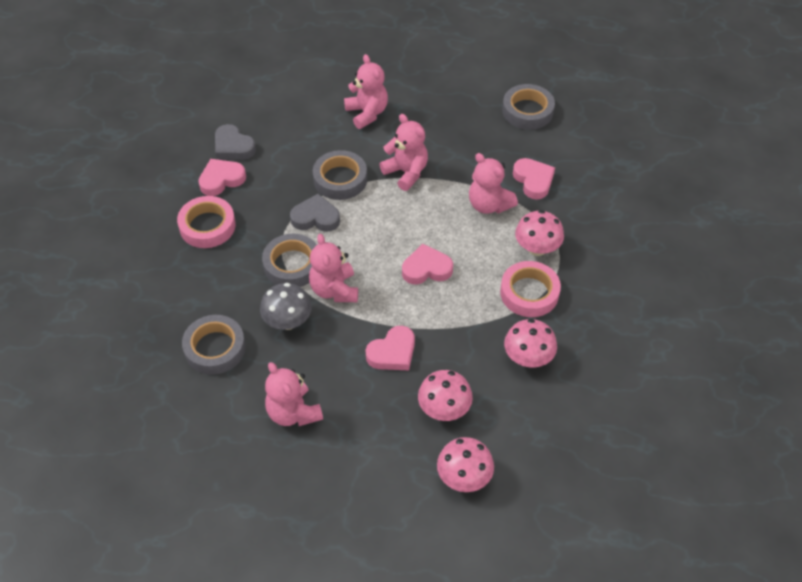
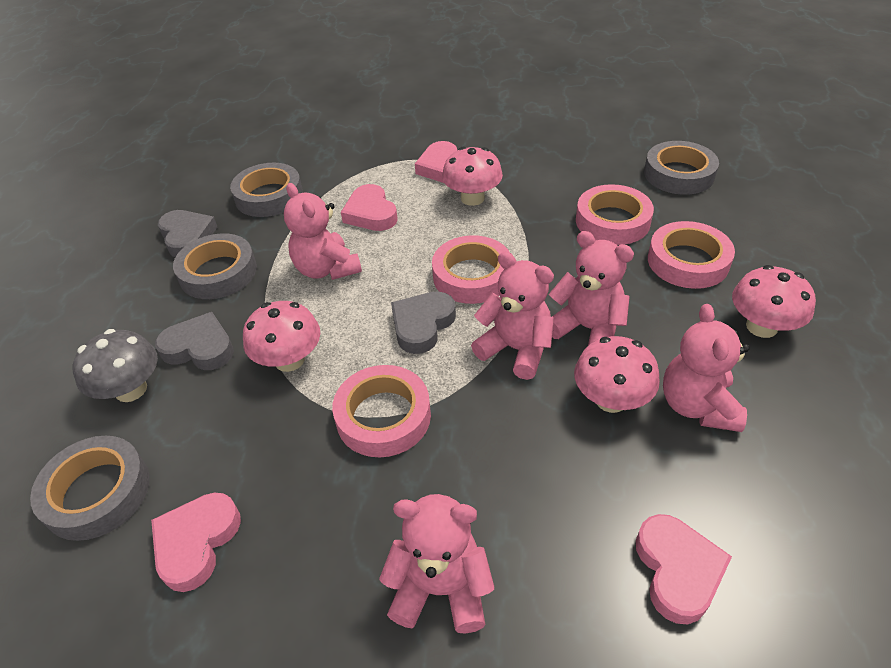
grey heart: 2 -> 3
pink tape: 2 -> 4

